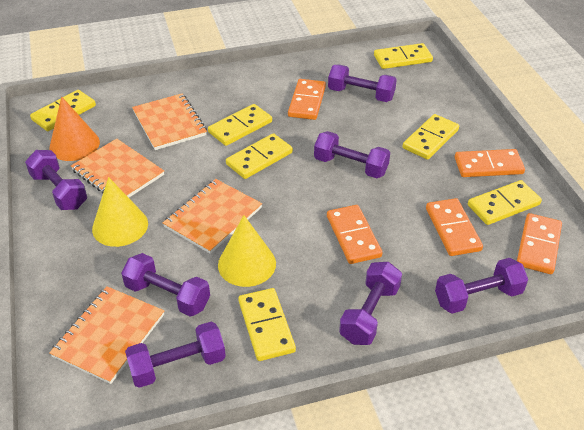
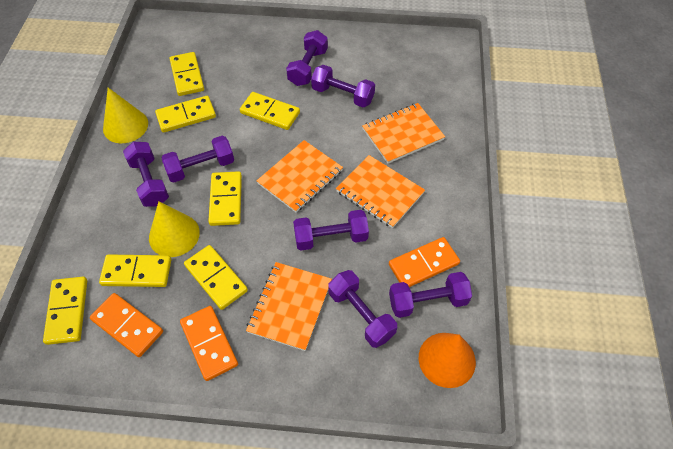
orange domino: 5 -> 3

